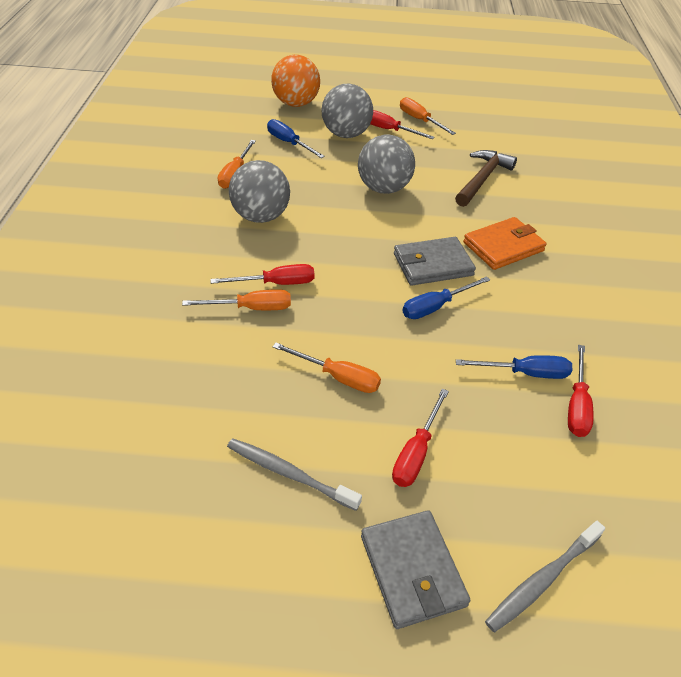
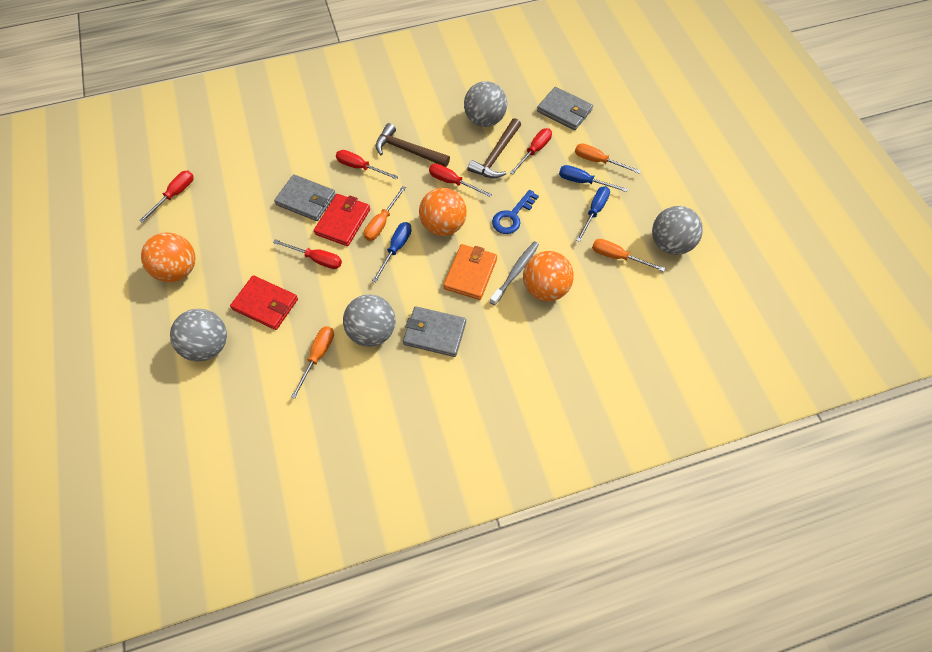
blue key: 0 -> 1
brown hammer: 1 -> 2
grey ball: 3 -> 4
grey toothbrush: 2 -> 1
grey wallet: 2 -> 3
orange ball: 1 -> 3
red screwdriver: 4 -> 5
red wallet: 0 -> 2

